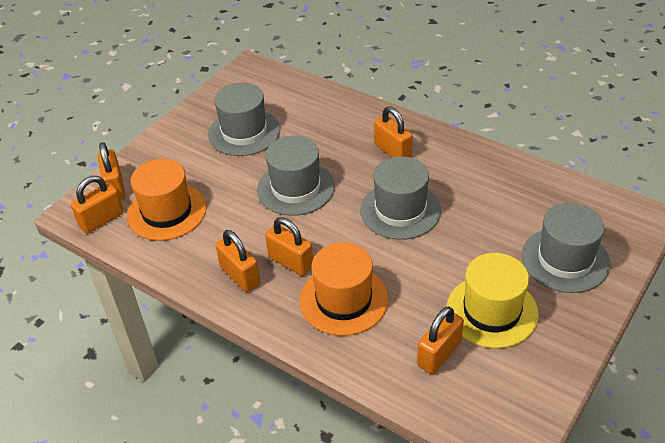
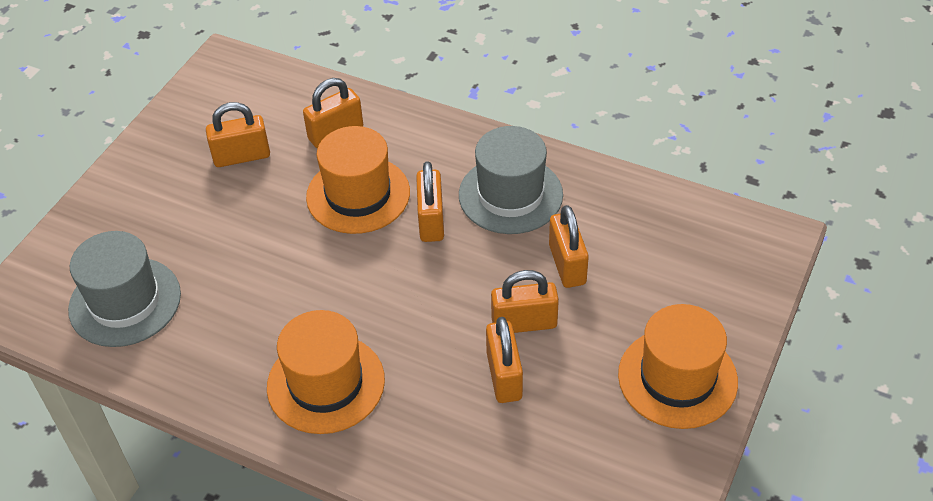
grey hat: 4 -> 2
orange hat: 2 -> 3
yellow hat: 1 -> 0

